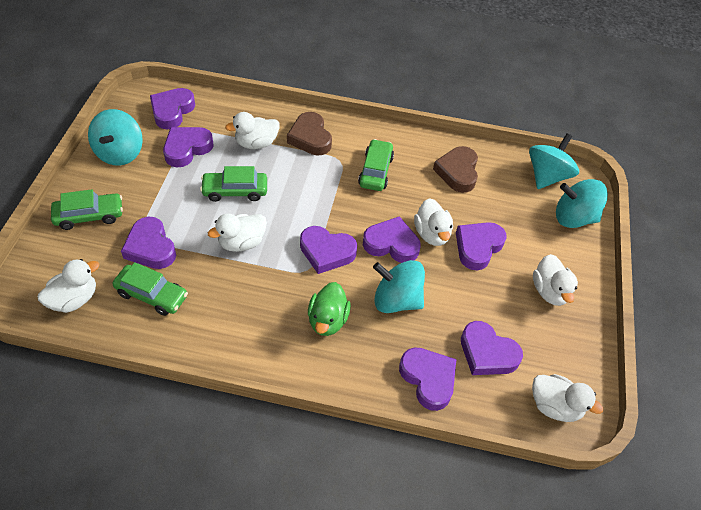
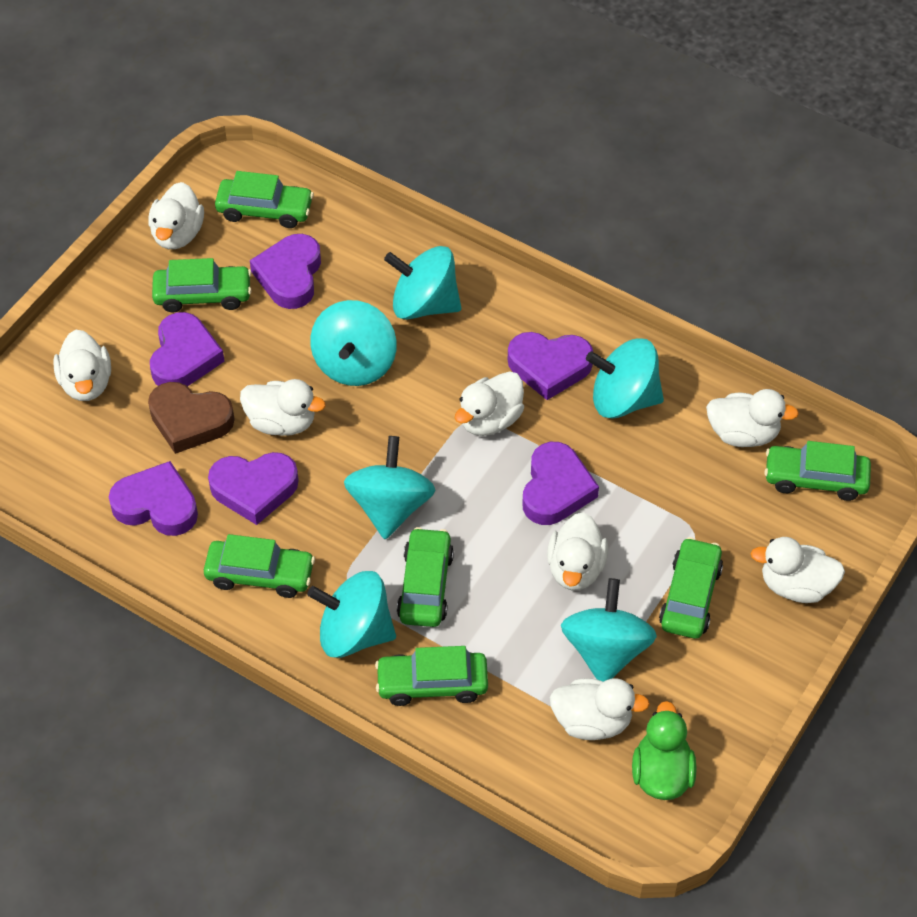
brown heart: 2 -> 1
green car: 4 -> 7
purple heart: 8 -> 6
turquoise spinning top: 4 -> 6
white duck: 6 -> 8

